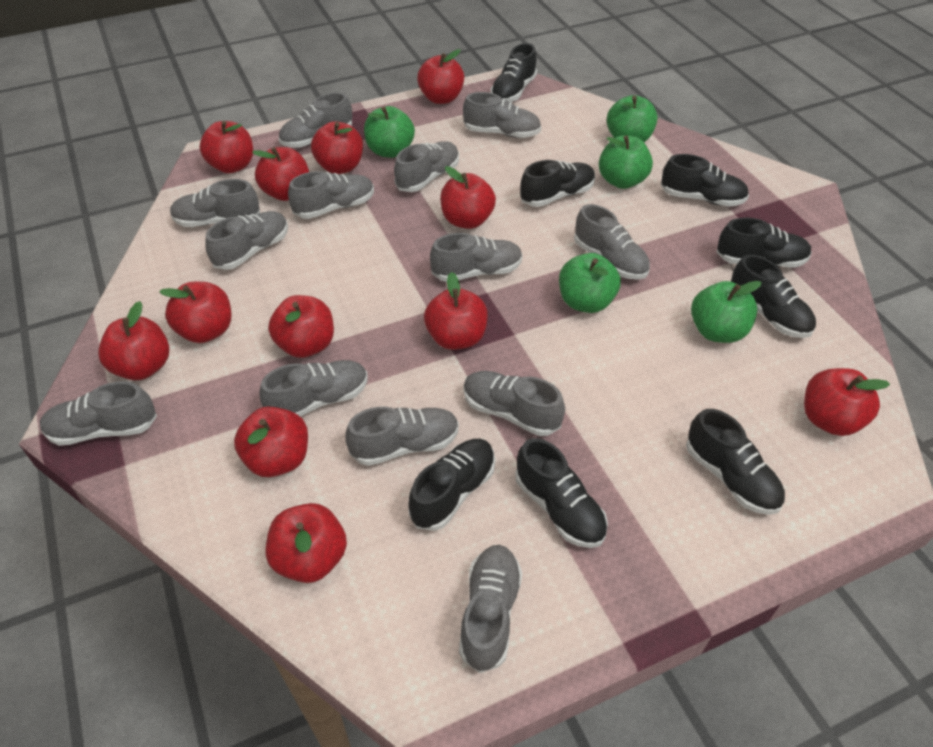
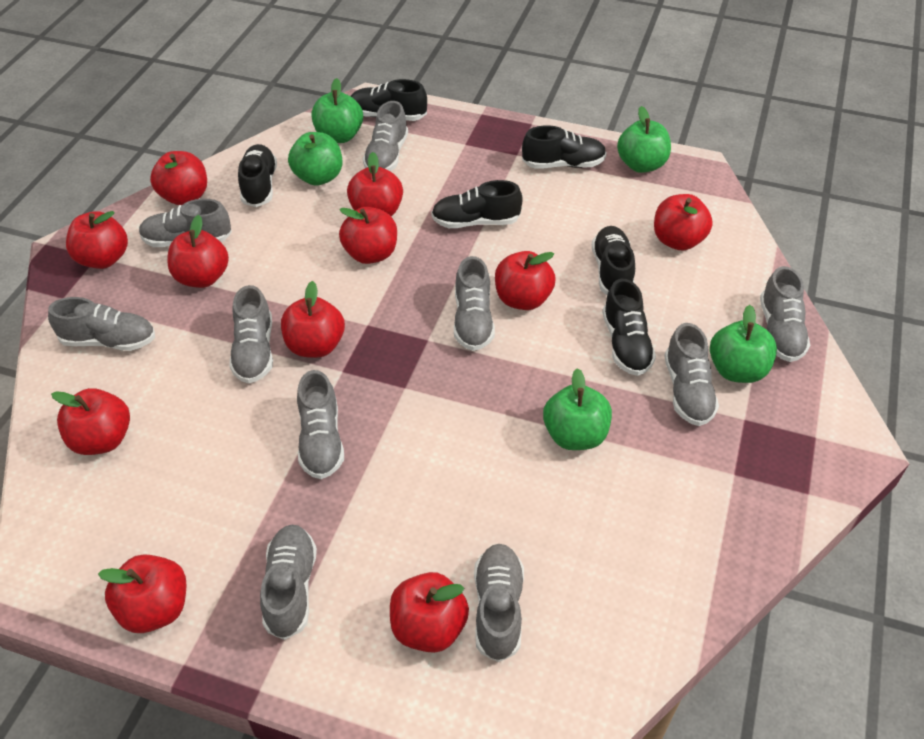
black shoe: 8 -> 6
grey shoe: 13 -> 10
red apple: 12 -> 11

